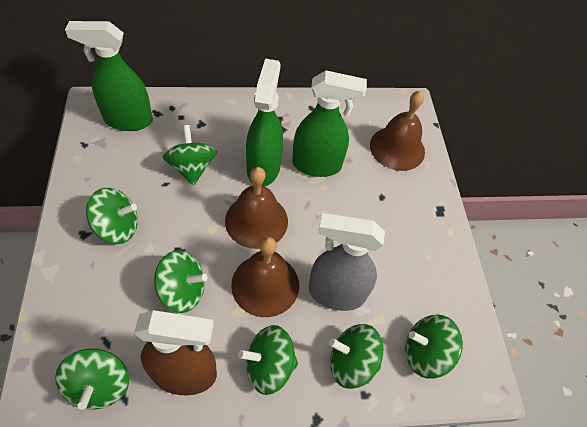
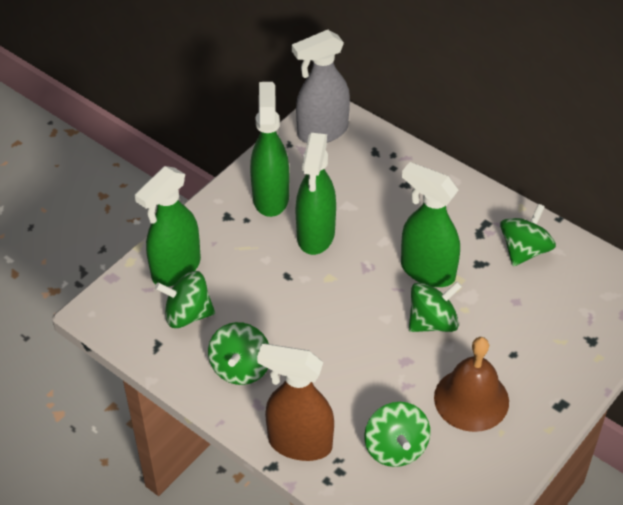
brown bell: 3 -> 1
green spinning top: 7 -> 5
green spray bottle: 3 -> 4

